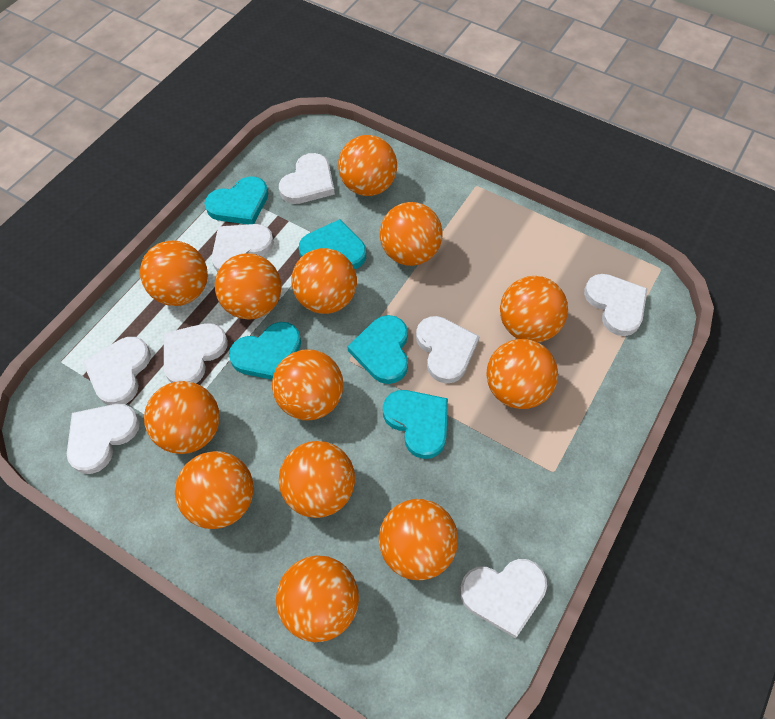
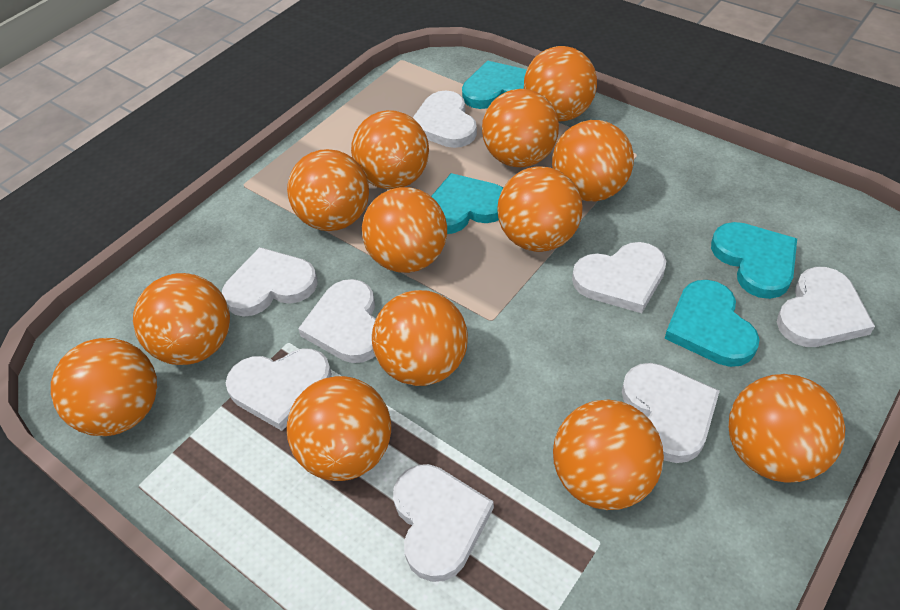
turquoise heart: 5 -> 4

